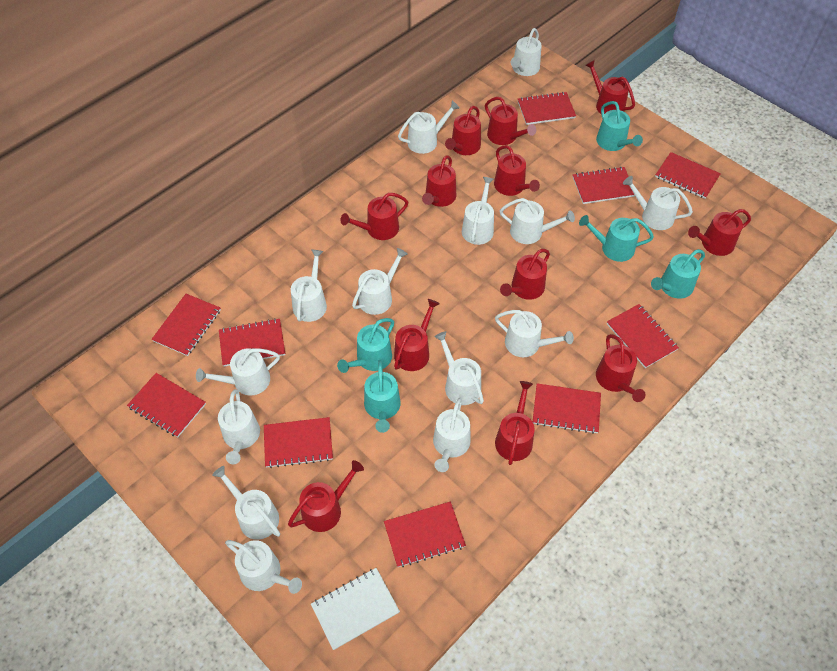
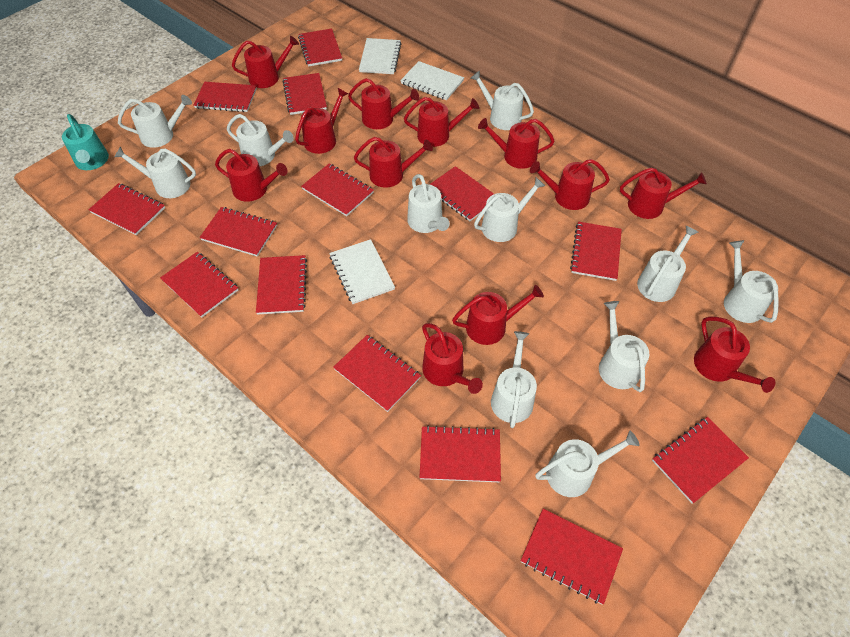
red notebook: 10 -> 14
turquoise watering can: 5 -> 1
white notebook: 1 -> 3
white watering can: 14 -> 11

